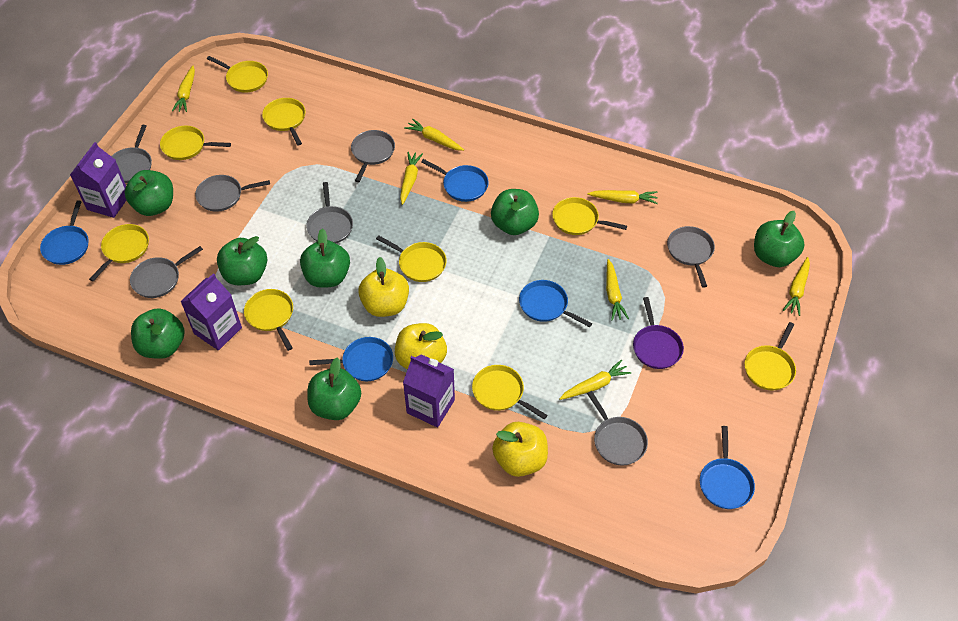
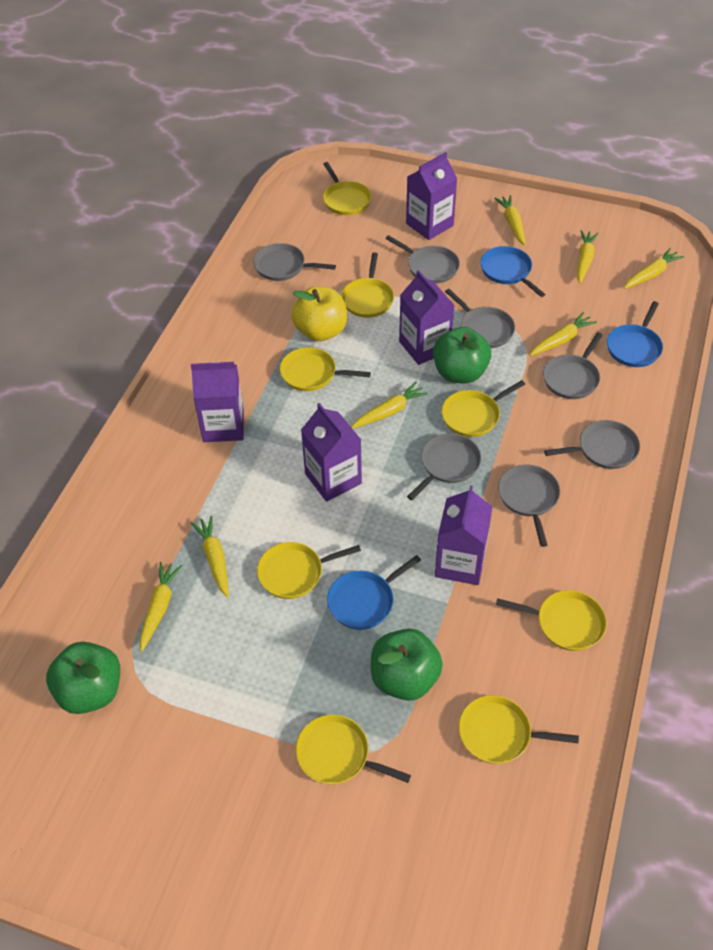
blue pan: 5 -> 3
green apple: 7 -> 3
purple carton: 3 -> 5
purple pan: 1 -> 0
yellow apple: 3 -> 1
yellow pan: 9 -> 8

